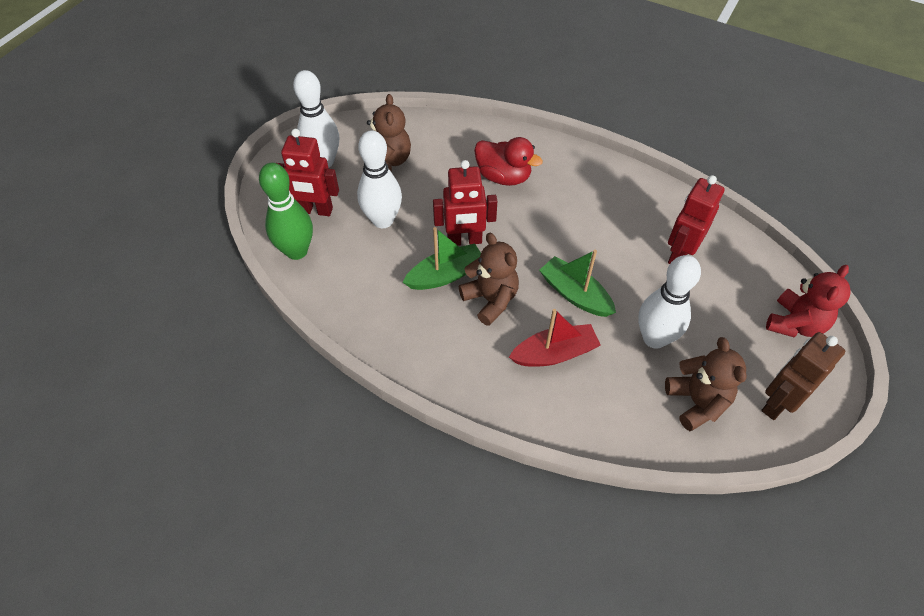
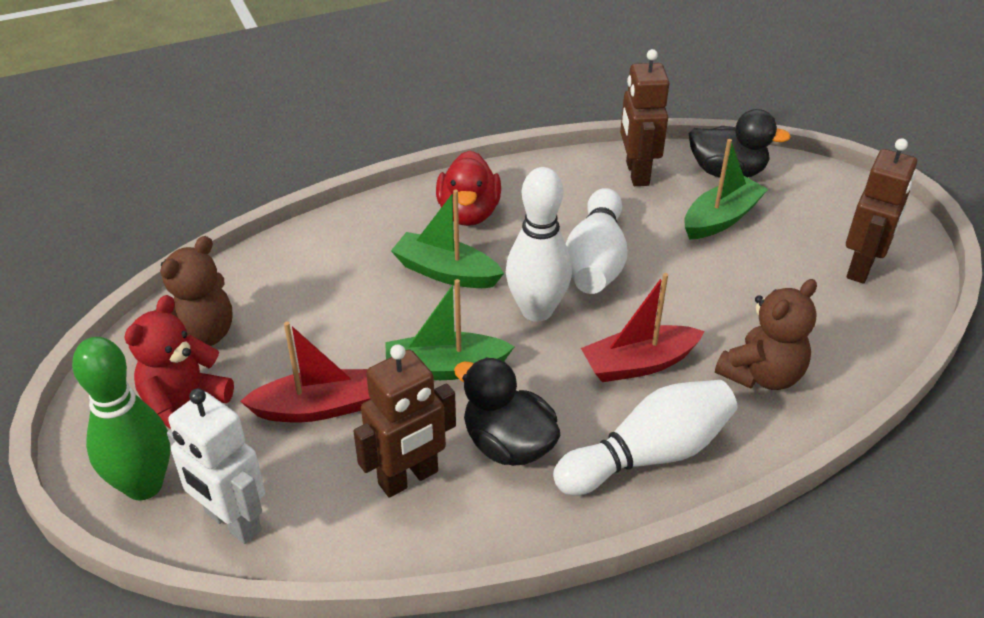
black duck: 0 -> 2
brown robot: 1 -> 3
brown teddy bear: 3 -> 2
green boat: 2 -> 3
red boat: 1 -> 2
red robot: 3 -> 0
white robot: 0 -> 1

